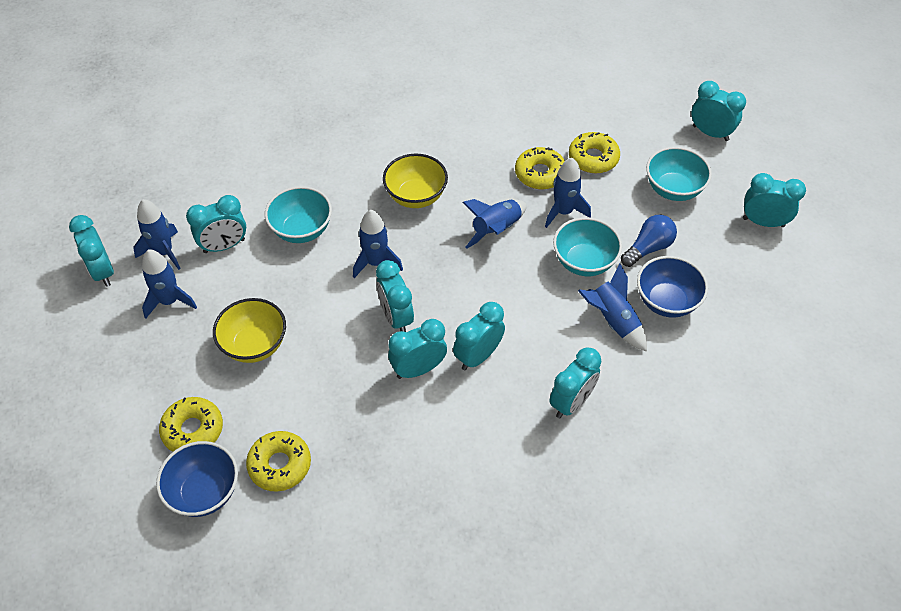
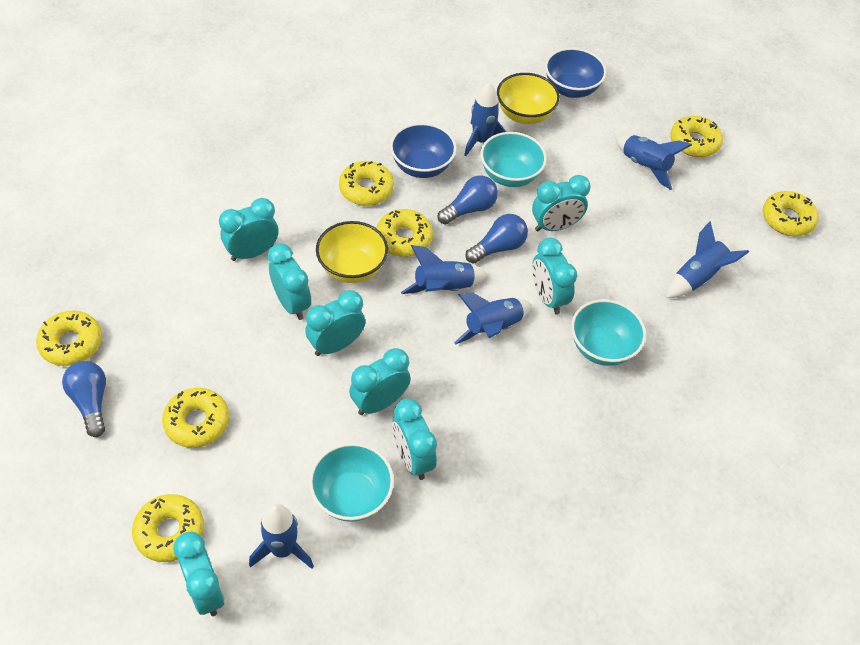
blue light bulb: 1 -> 3
yellow donut: 4 -> 7

